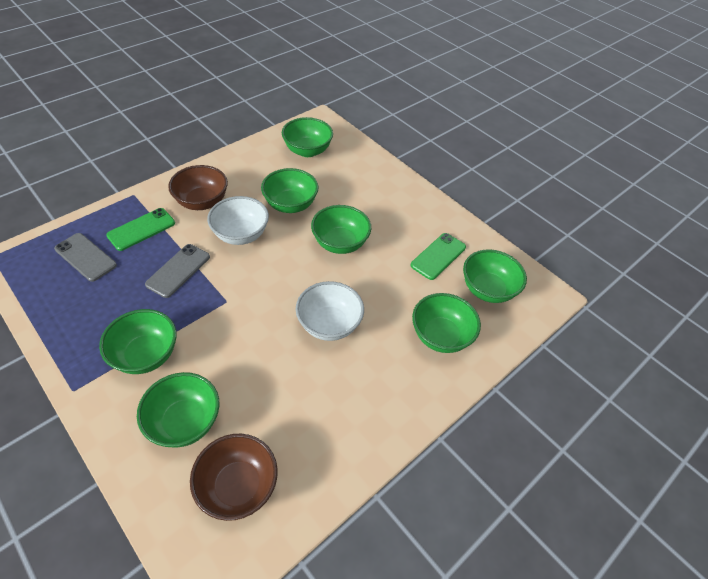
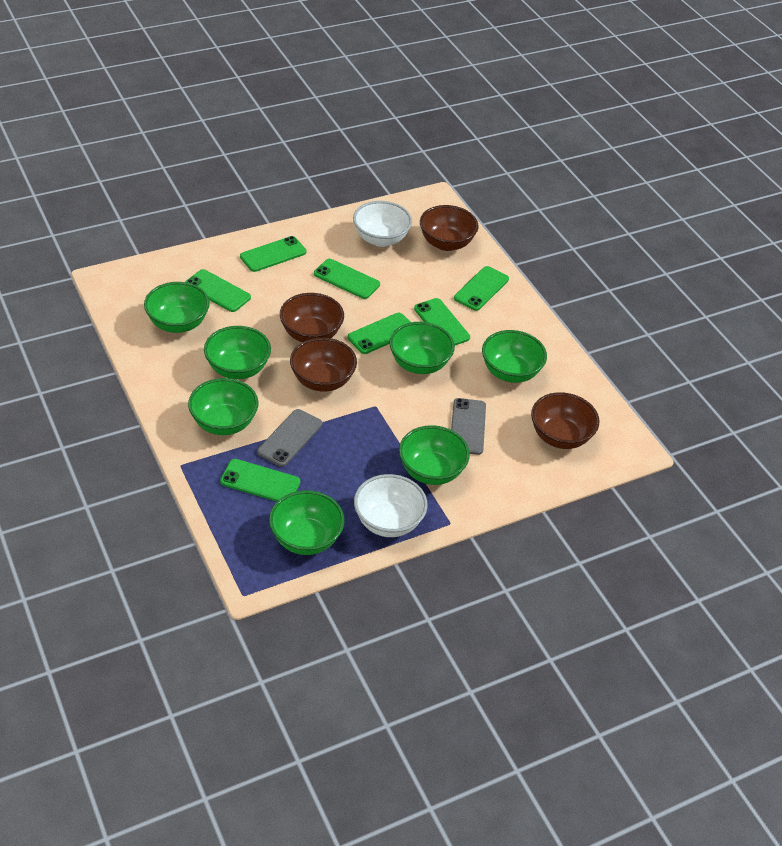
brown bowl: 2 -> 4
green phone: 2 -> 7

